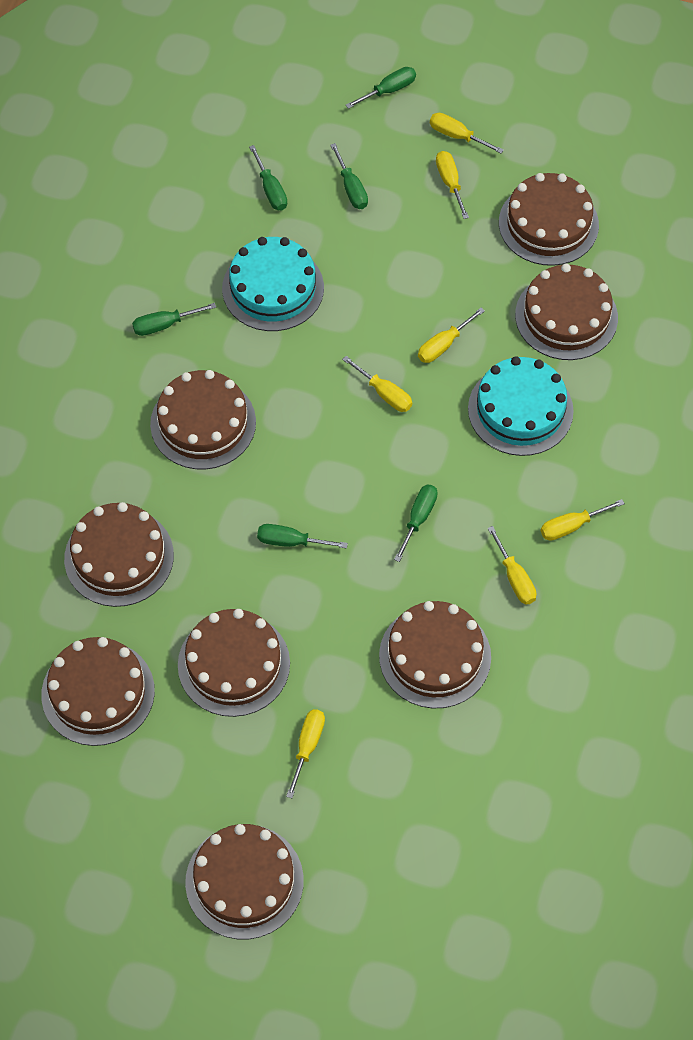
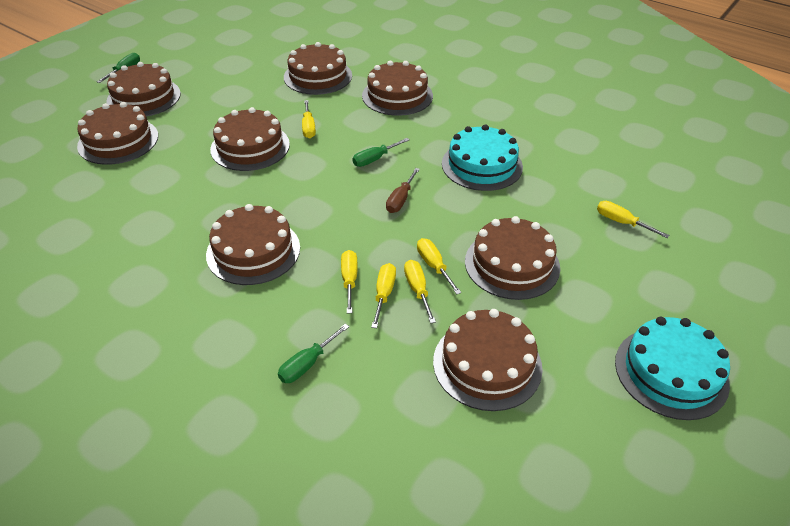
brown screwdriver: 0 -> 1
green screwdriver: 6 -> 3
yellow screwdriver: 7 -> 6

